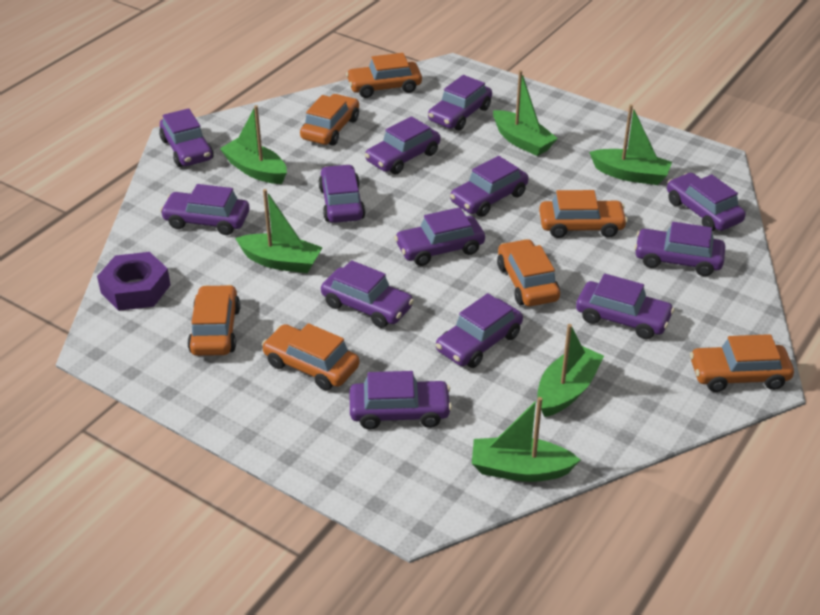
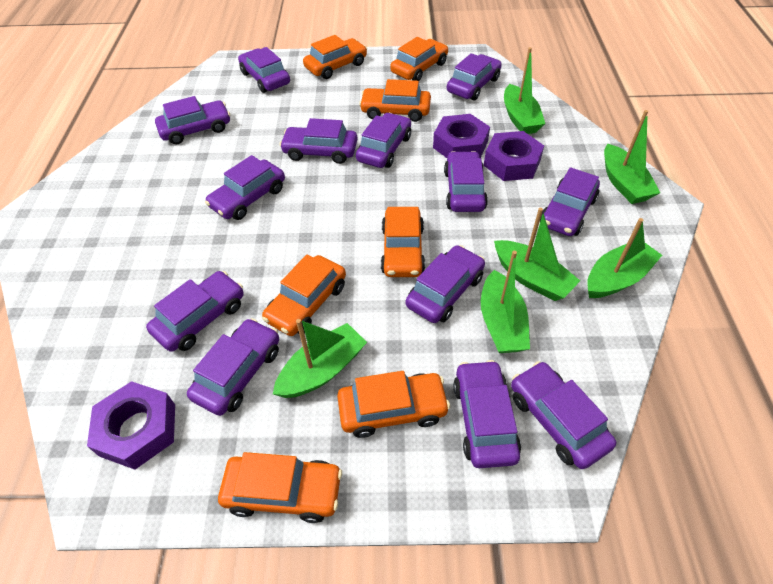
purple nut: 1 -> 3

